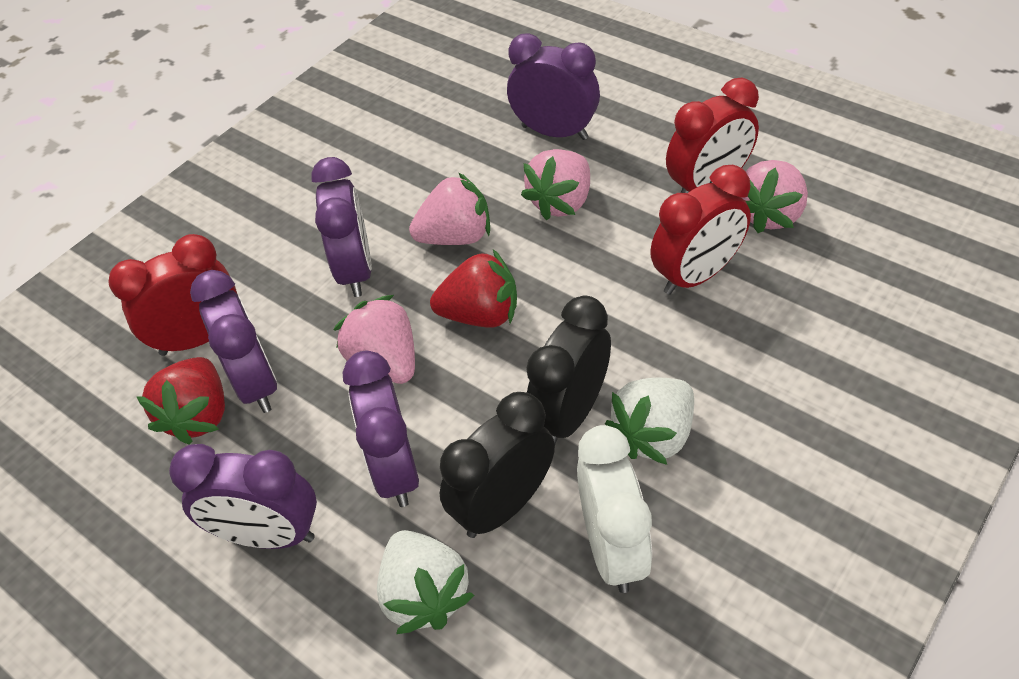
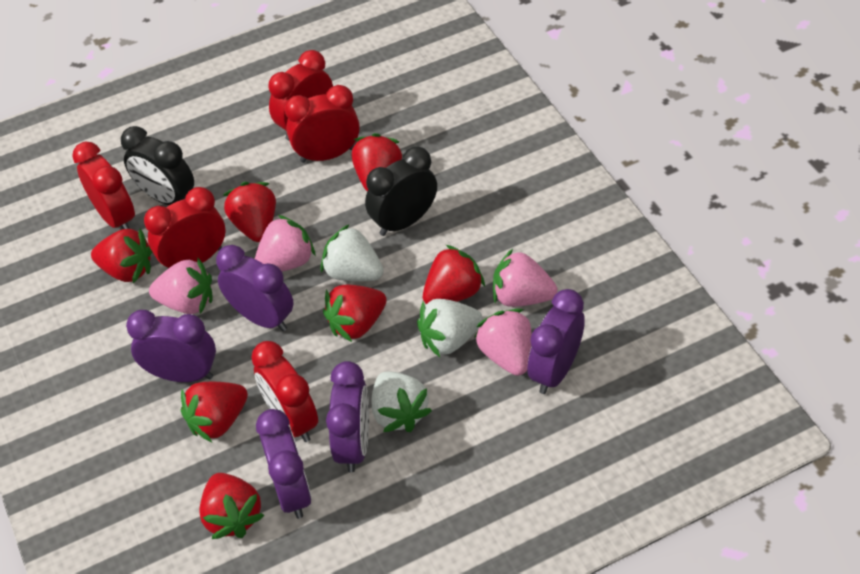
red clock: 3 -> 5
red strawberry: 2 -> 7
white clock: 1 -> 0
white strawberry: 2 -> 3

